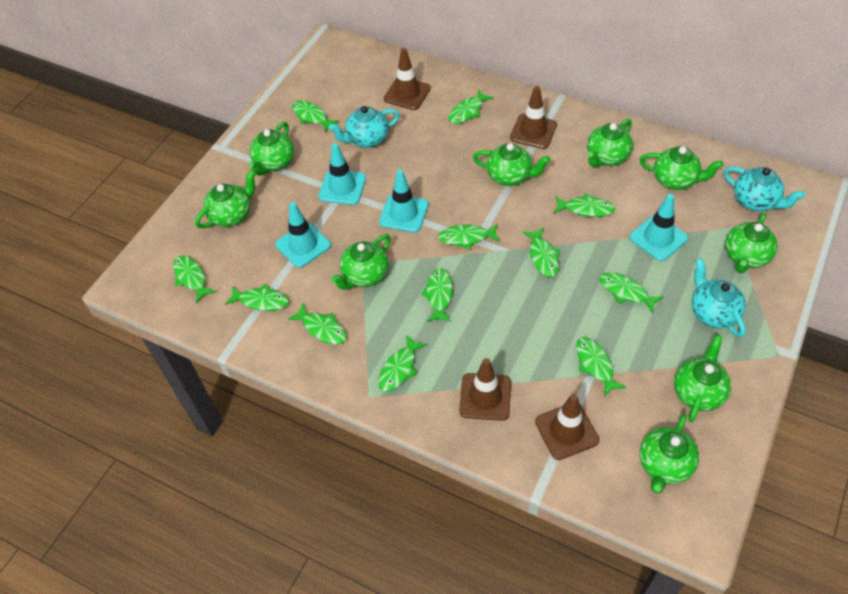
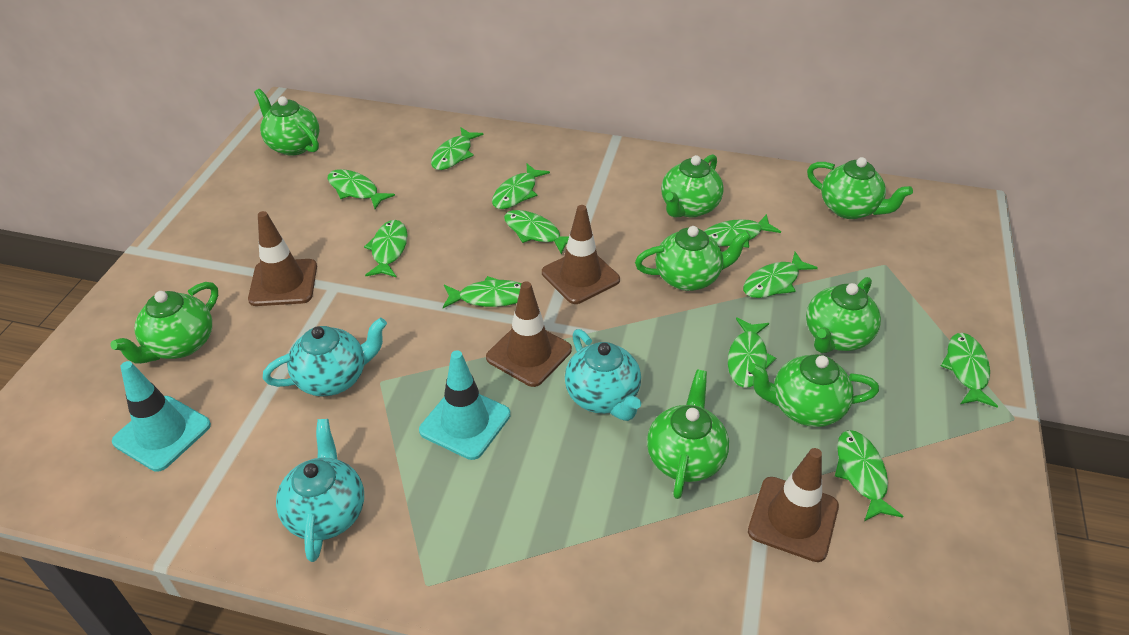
green fish: 12 -> 11
green teapot: 9 -> 8
turquoise traffic cone: 4 -> 2

